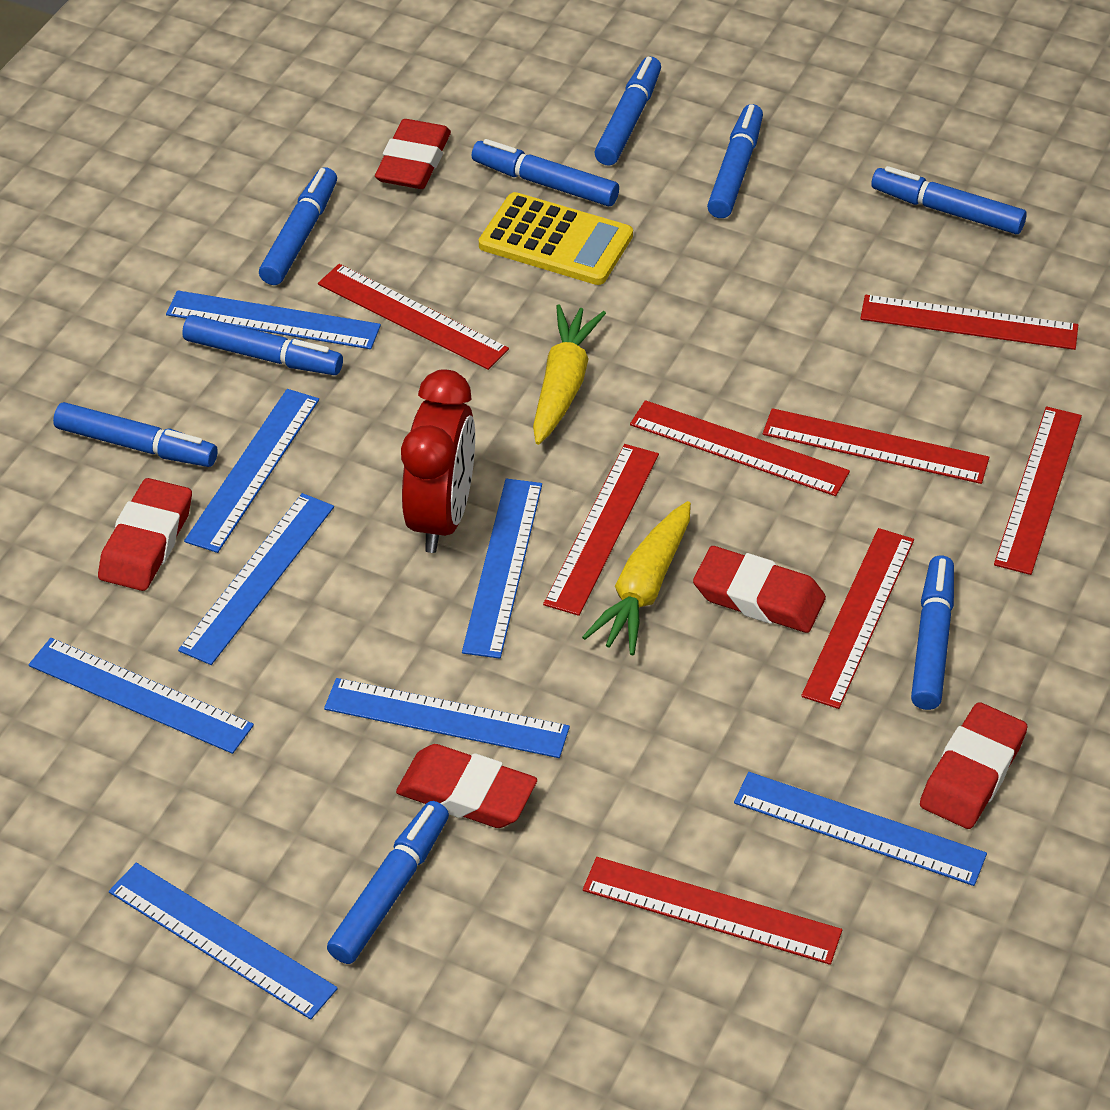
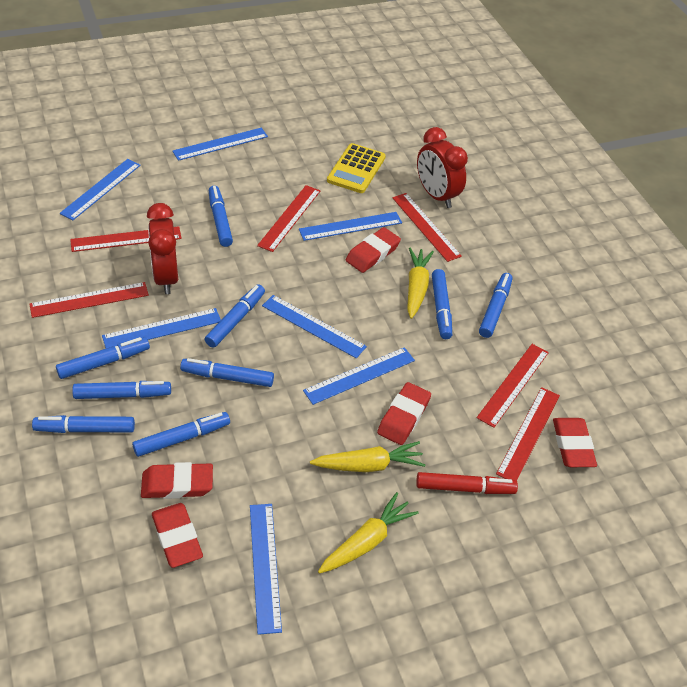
blue ruler: 8 -> 7
red clock: 1 -> 2
red marker: 0 -> 1
red ruler: 8 -> 6
yellow carrot: 2 -> 3

